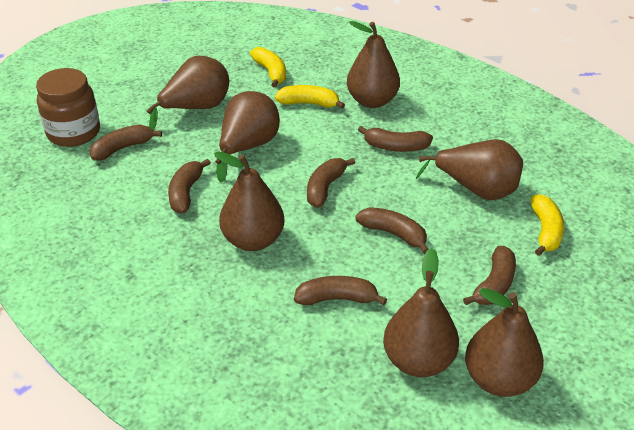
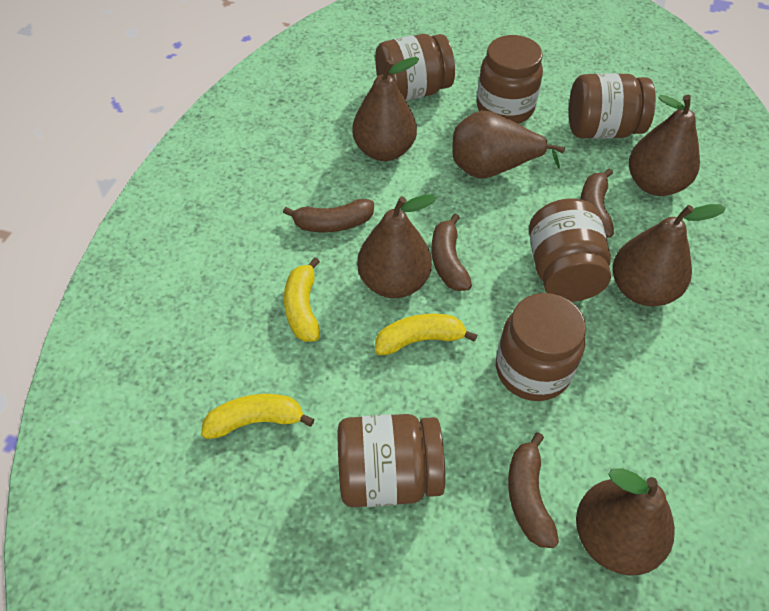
brown banana: 7 -> 4
brown jar: 1 -> 6
brown pear: 7 -> 6

